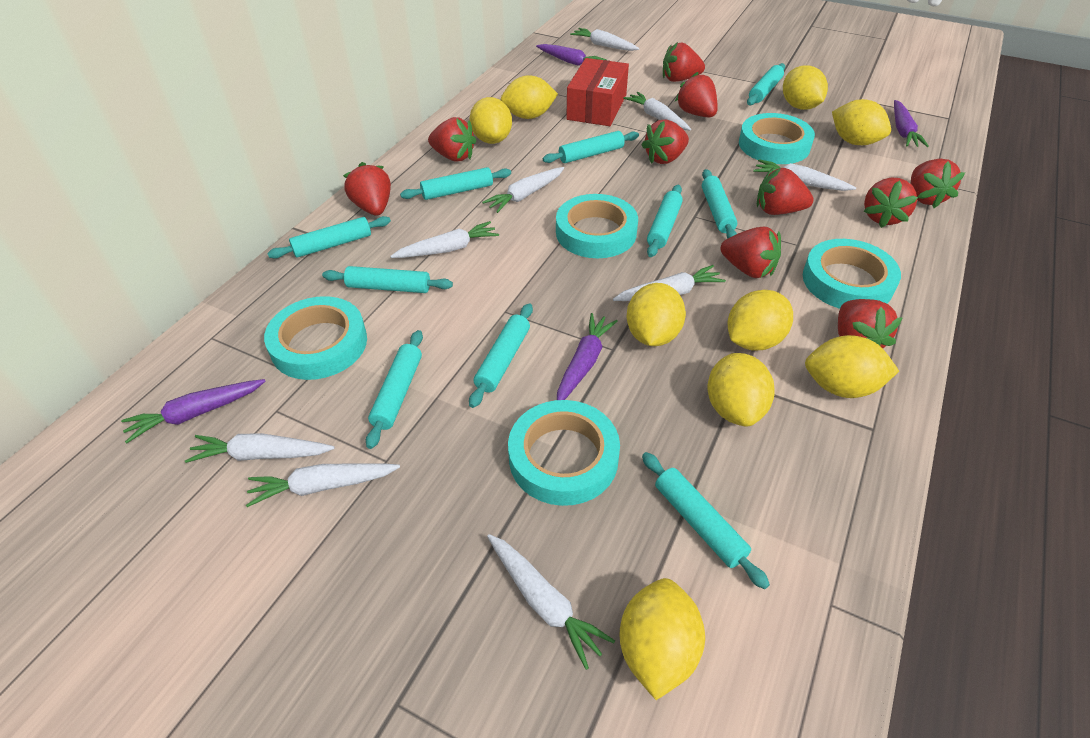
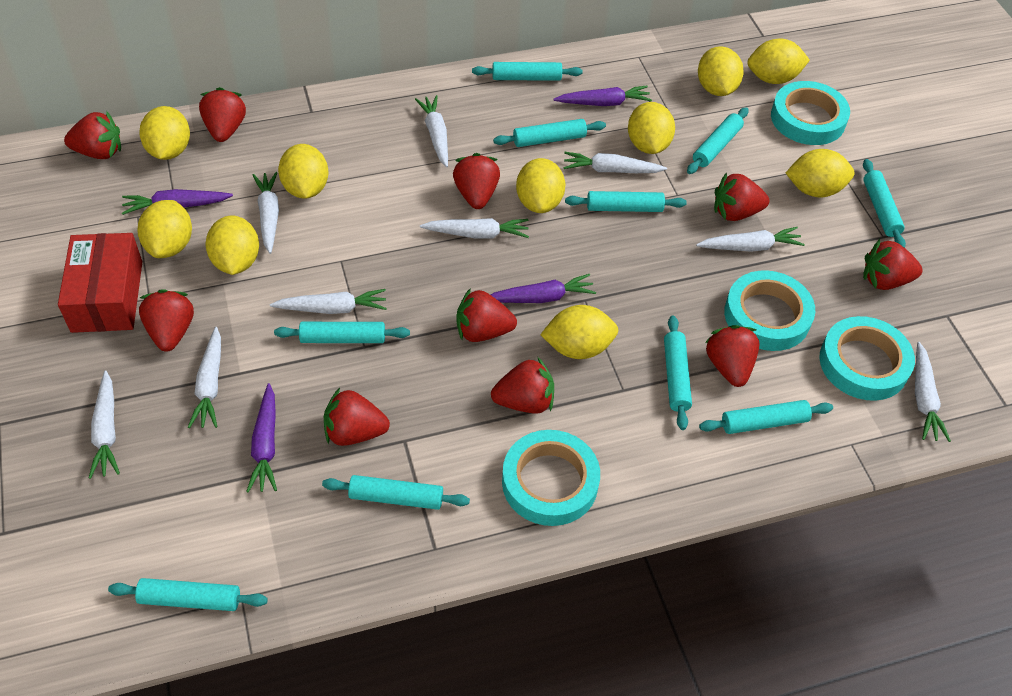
turquoise tape: 5 -> 4
yellow lemon: 9 -> 10

